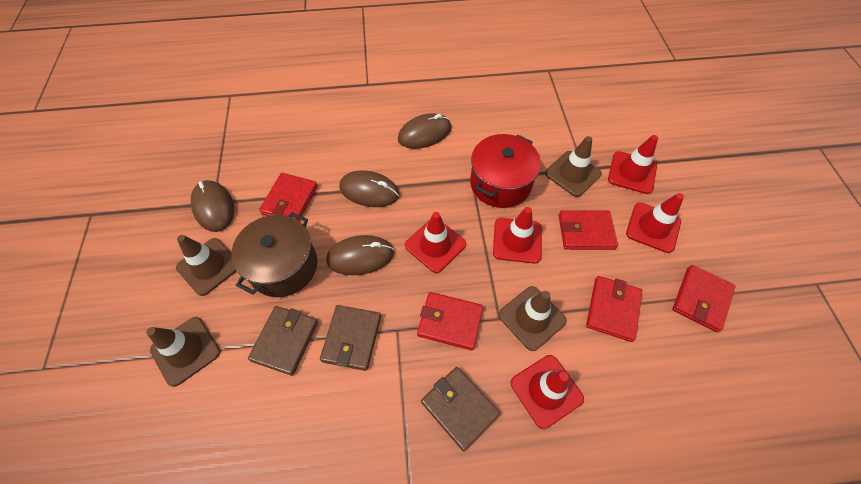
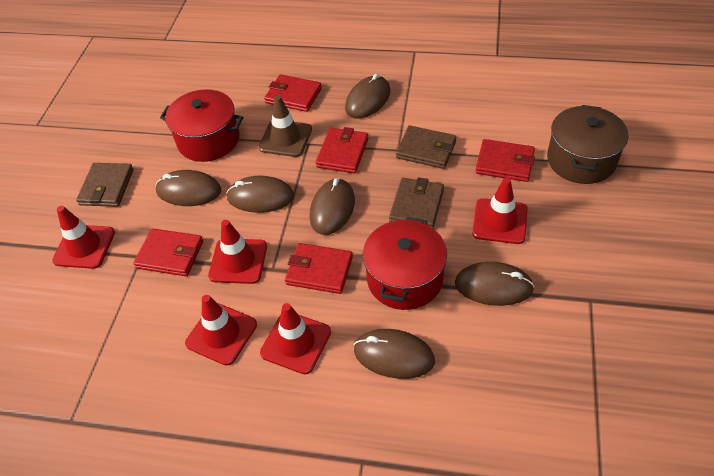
brown mouse: 4 -> 6
brown traffic cone: 4 -> 1
red pot: 1 -> 2

